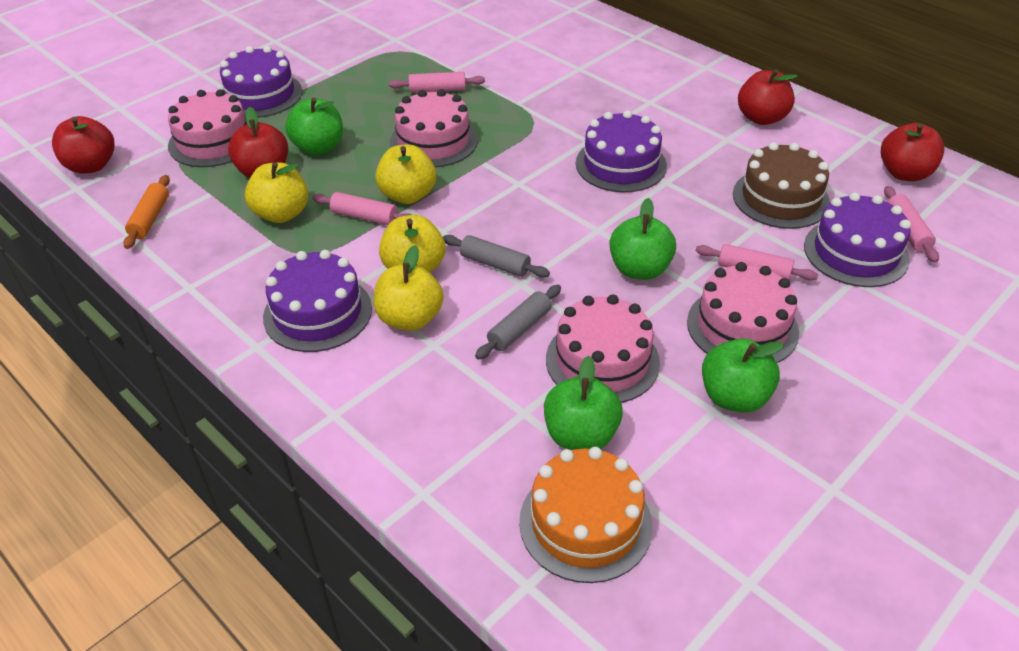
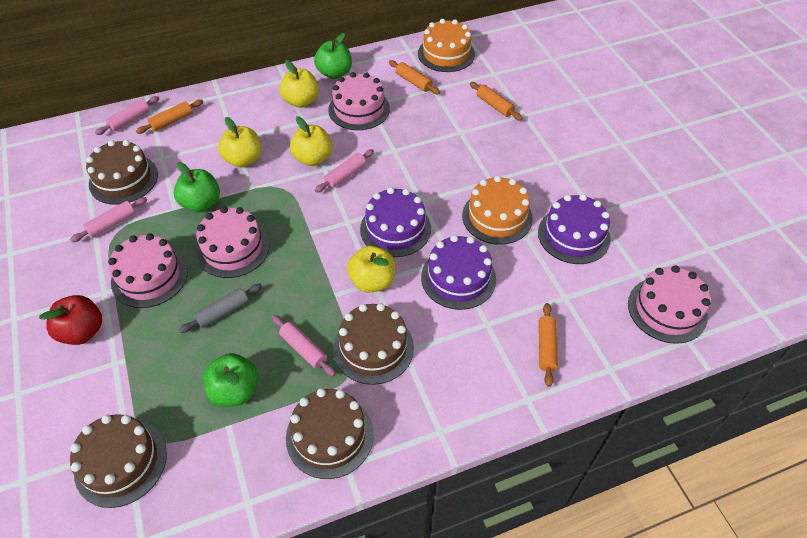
brown cake: 1 -> 4
green apple: 4 -> 3
grey rolling pin: 2 -> 1
orange cake: 1 -> 2
orange rolling pin: 1 -> 4
purple cake: 4 -> 3
red apple: 4 -> 1

